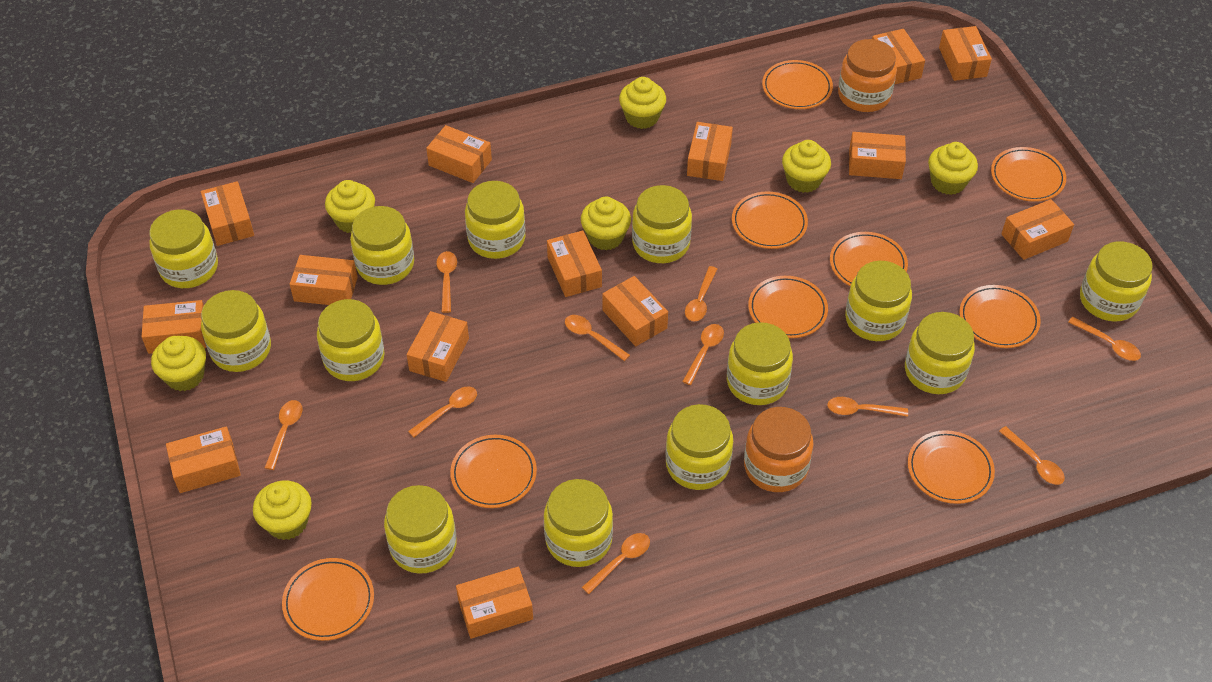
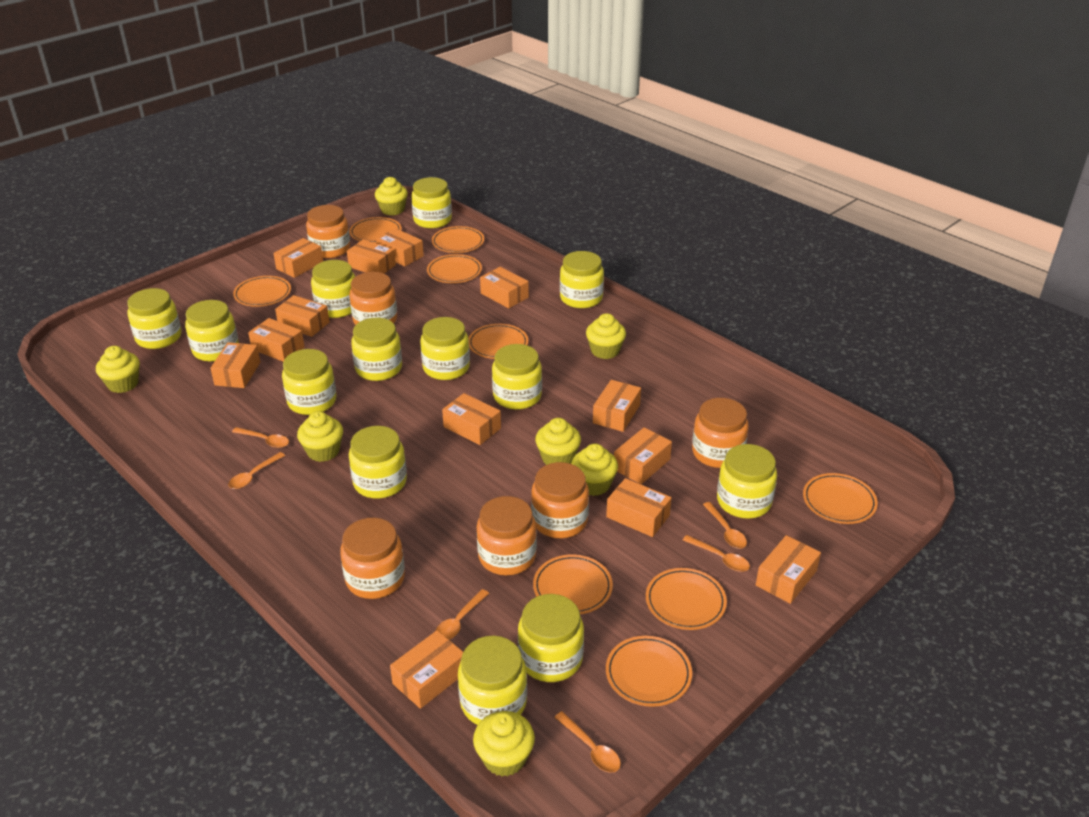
orange box: 14 -> 13
orange jar: 2 -> 6
orange spoon: 10 -> 6

